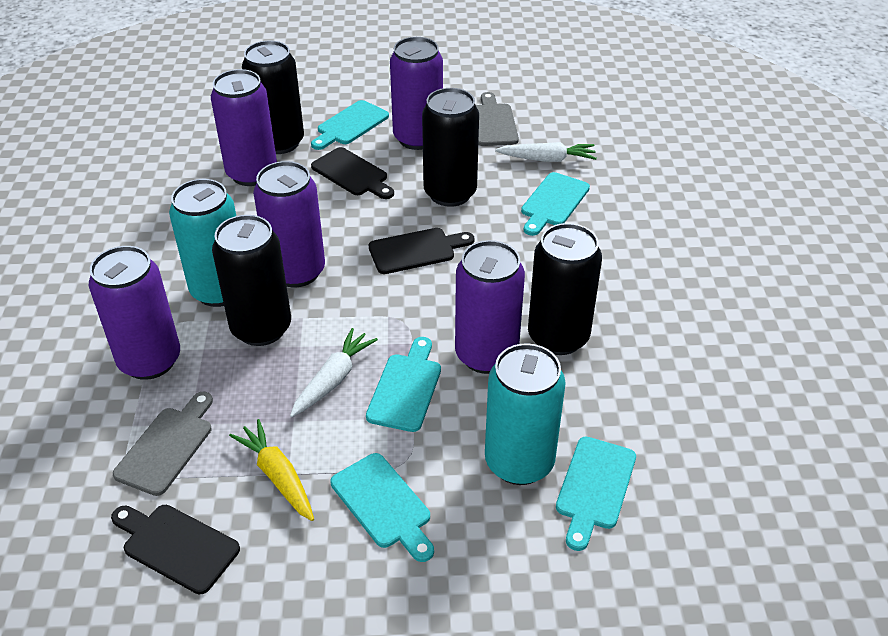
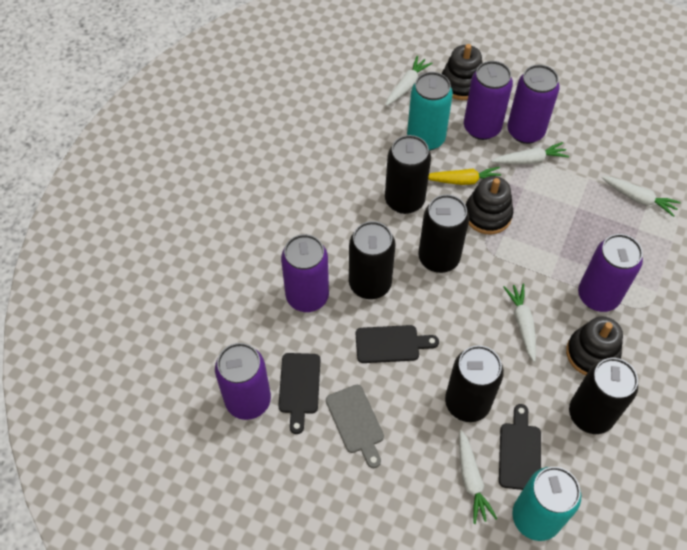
black can: 4 -> 5
black stacking toy: 0 -> 3
grey cutting board: 2 -> 1
turquoise cutting board: 5 -> 0
white carrot: 2 -> 5

